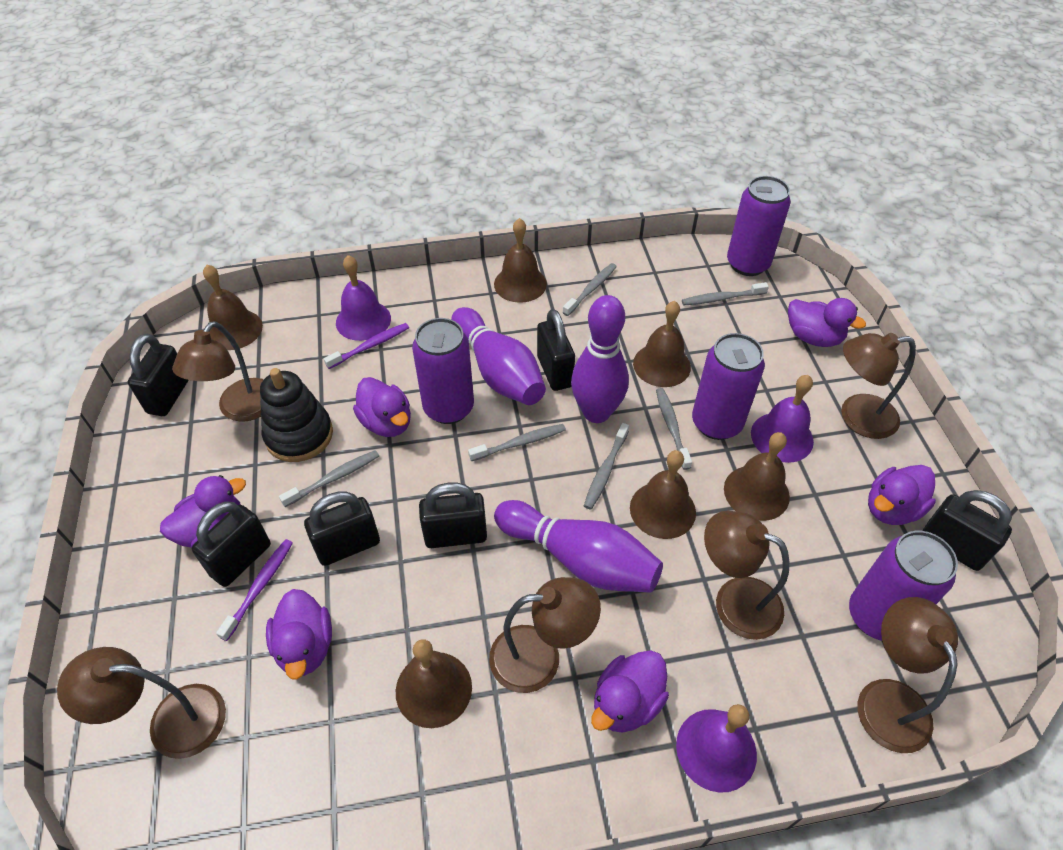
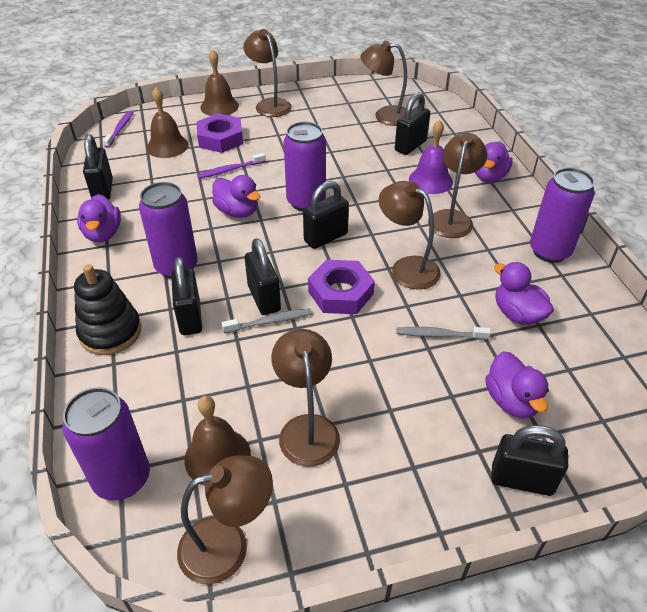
brown bell: 6 -> 3
grey toothbrush: 6 -> 2
purple bell: 3 -> 1
purple bowling pin: 3 -> 0
purple duck: 6 -> 5
purple nut: 0 -> 2

